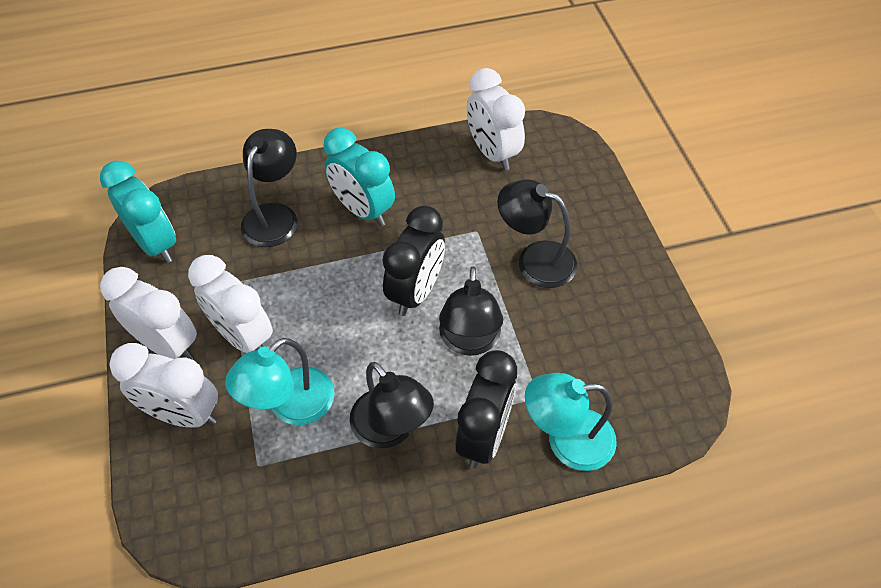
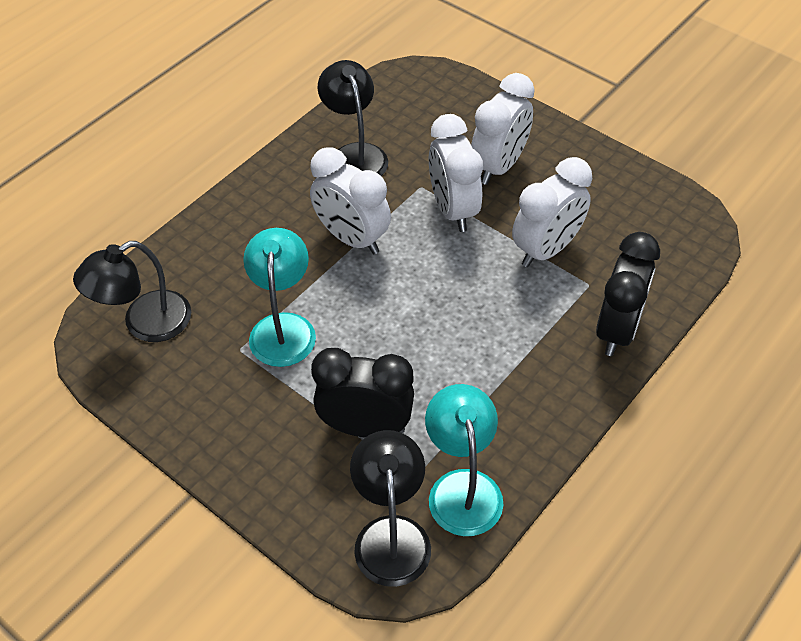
black lamp: 4 -> 3
turquoise clock: 2 -> 0

